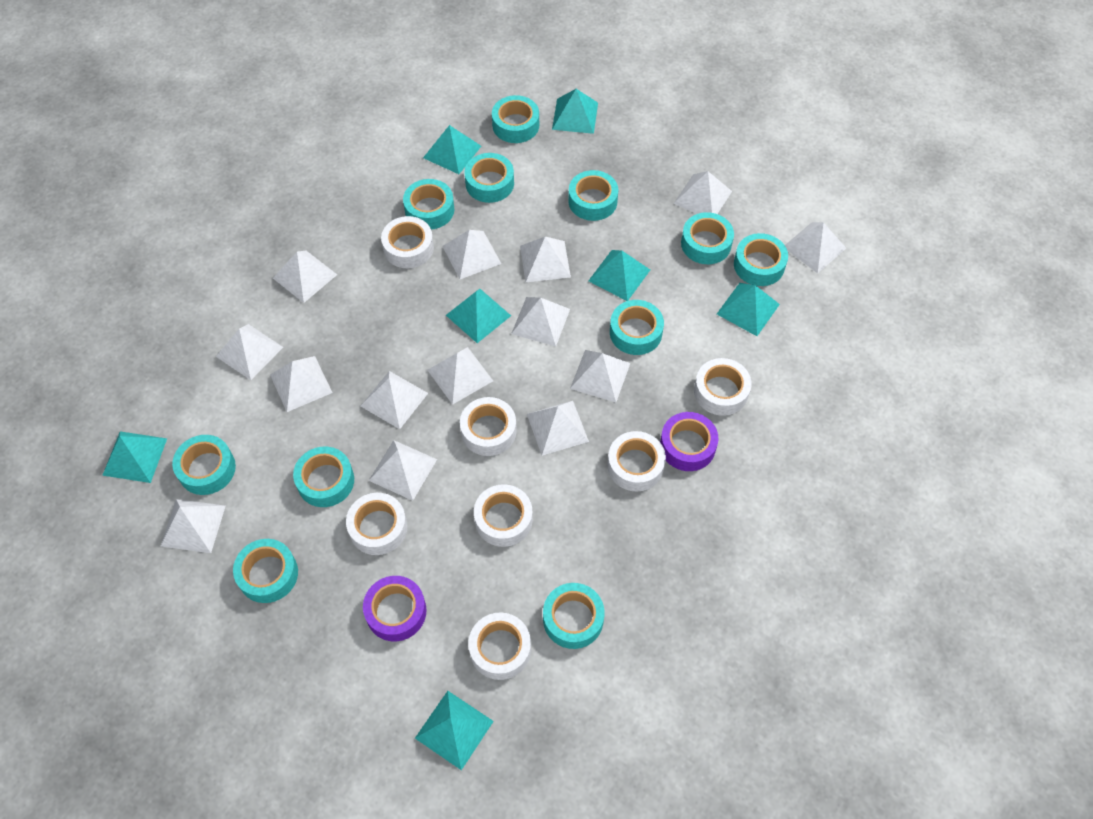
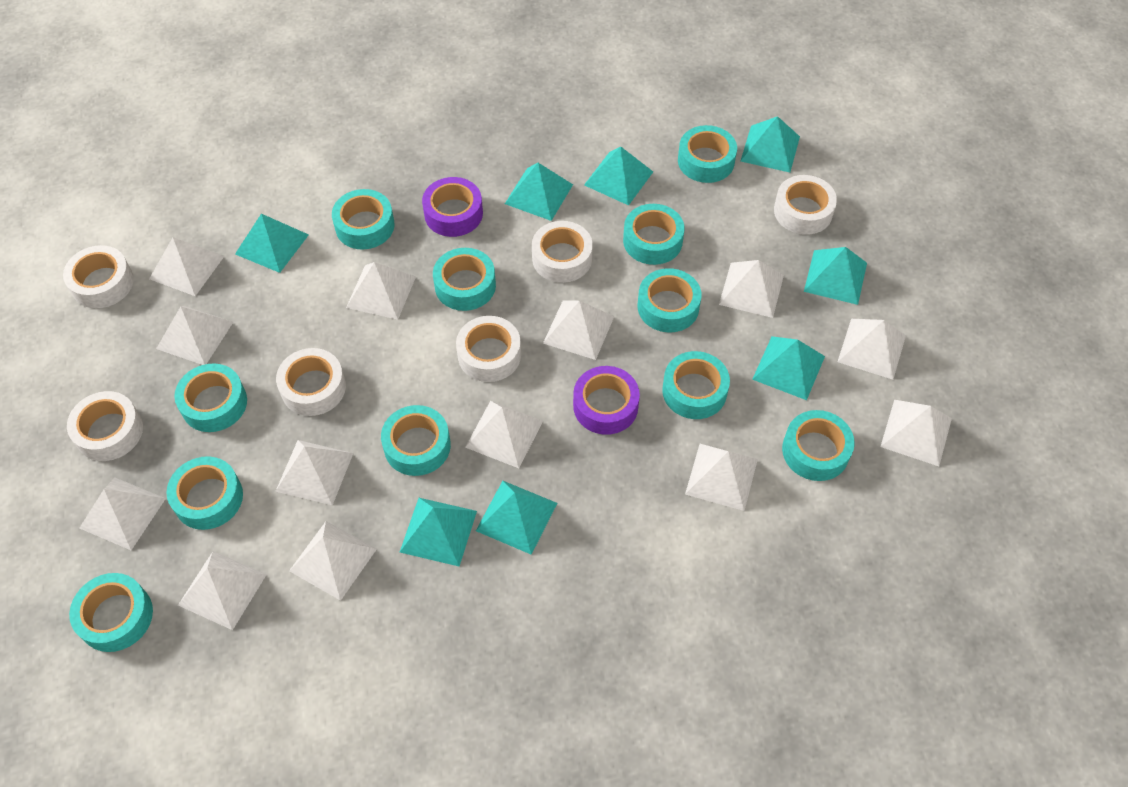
turquoise pyramid: 7 -> 8
white pyramid: 14 -> 13
white tape: 7 -> 6

